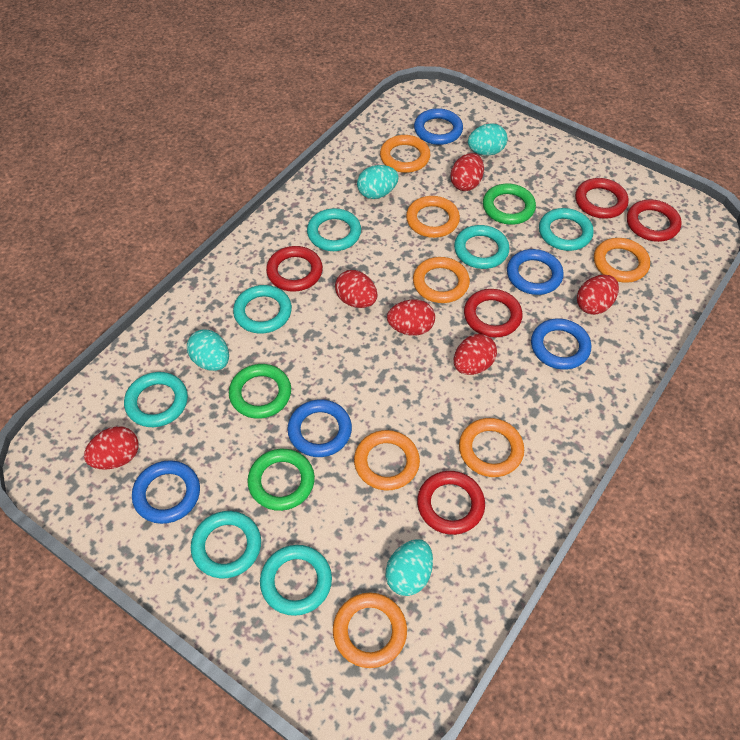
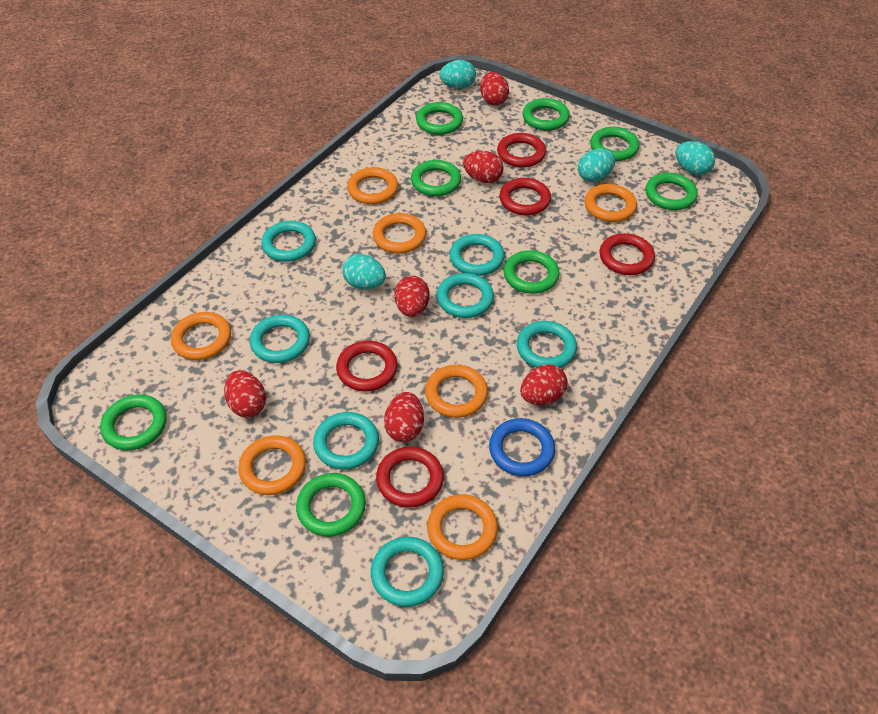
blue ring: 5 -> 1
green ring: 3 -> 8

